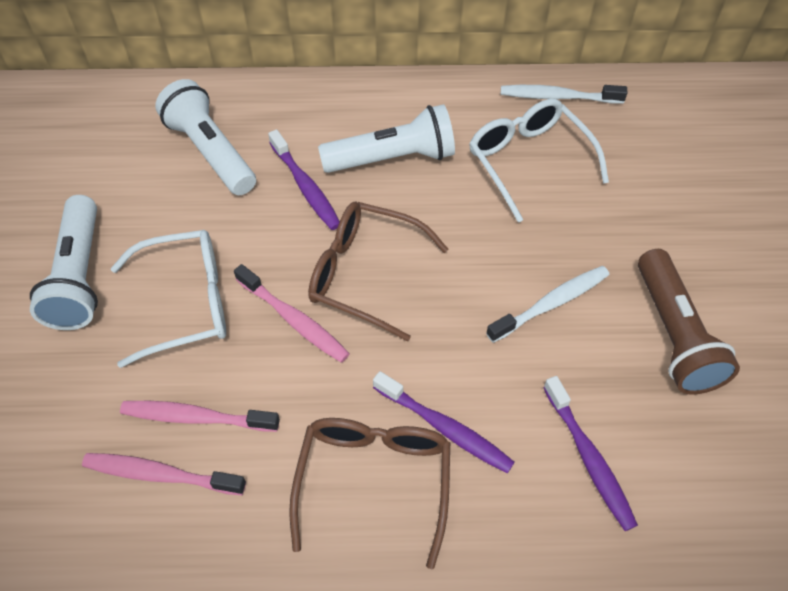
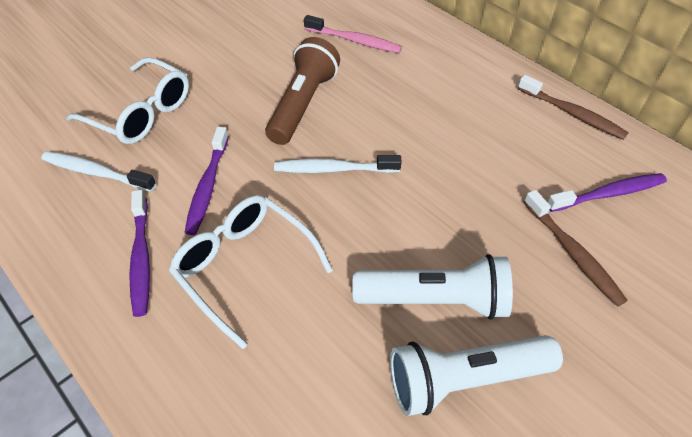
brown glasses: 2 -> 0
brown toothbrush: 0 -> 2
pink toothbrush: 3 -> 1
white flashlight: 3 -> 2

